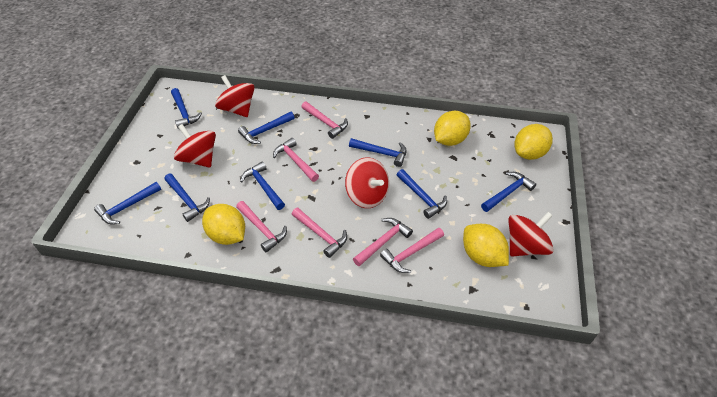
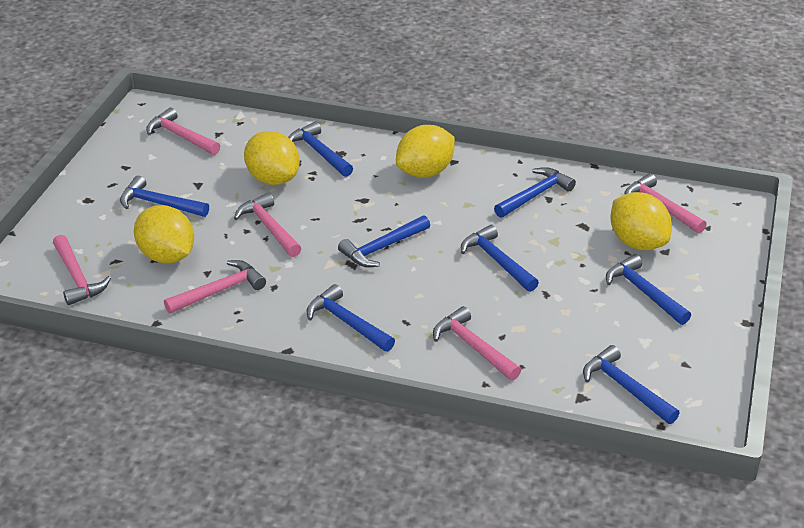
red spinning top: 4 -> 0

